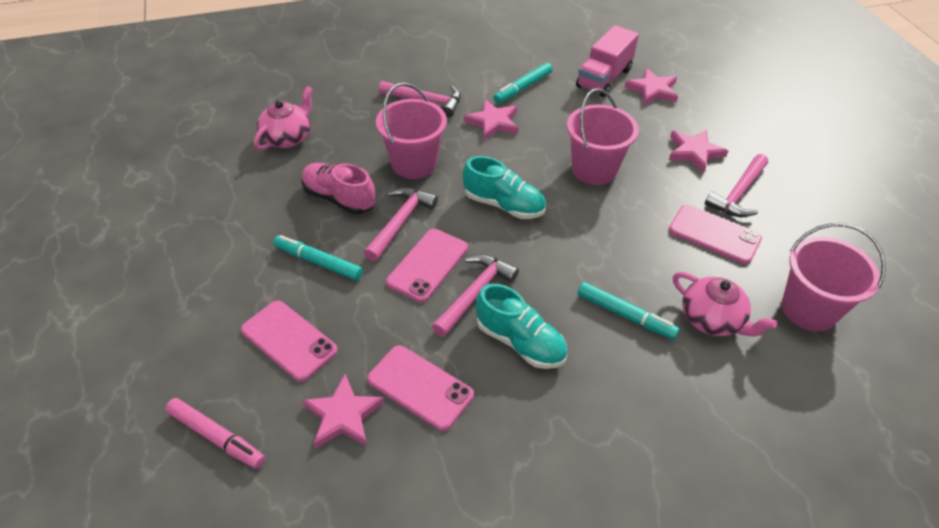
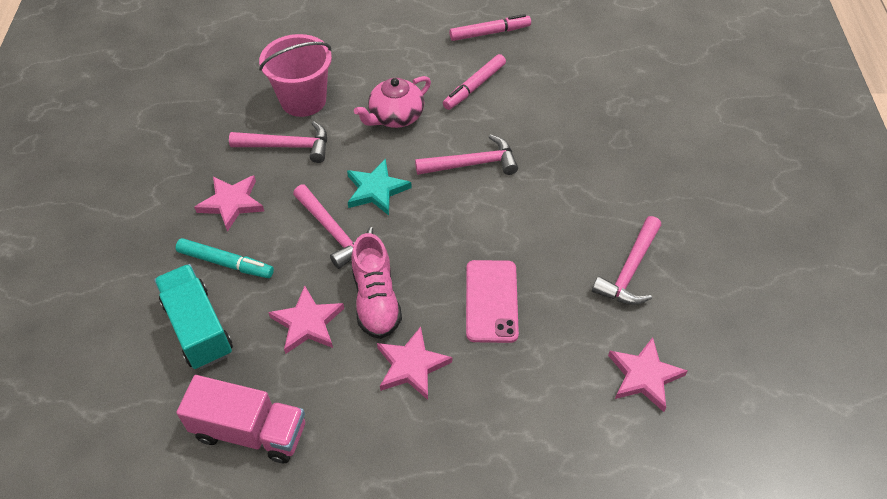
pink bucket: 3 -> 1
pink marker: 1 -> 2
pink phone: 4 -> 1
pink teapot: 2 -> 1
turquoise marker: 3 -> 1
turquoise shoe: 2 -> 0
turquoise star: 0 -> 1
turquoise truck: 0 -> 1

